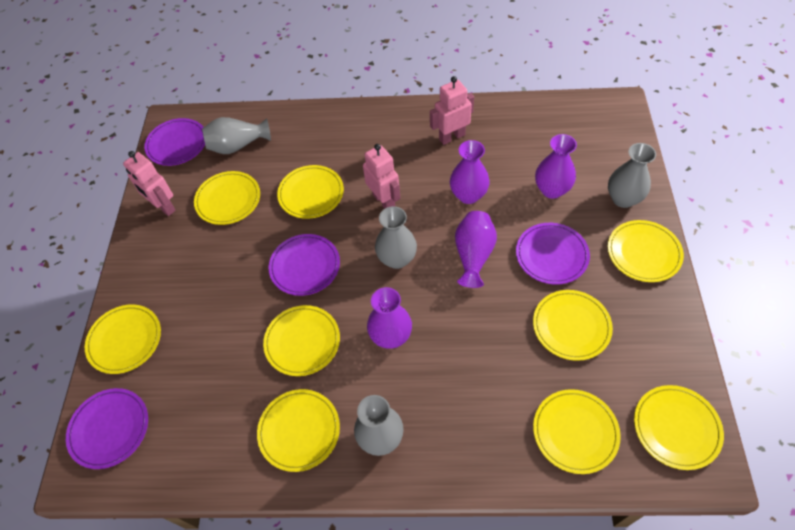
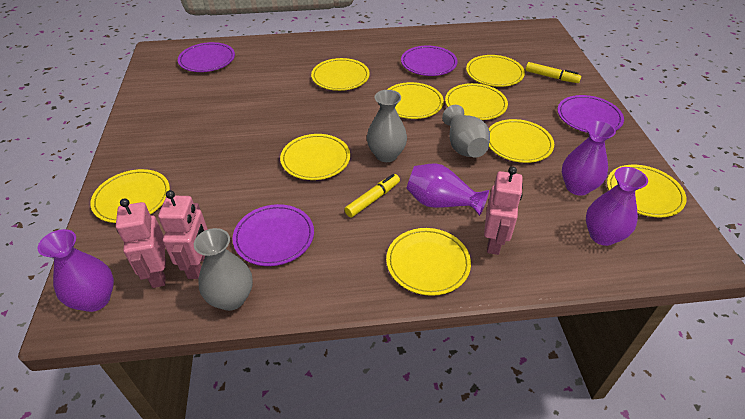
grey vase: 4 -> 3
yellow marker: 0 -> 2

